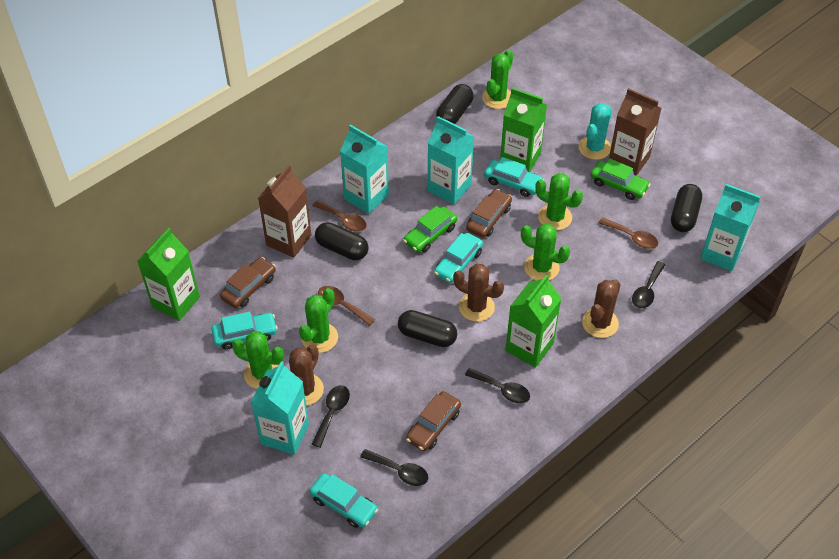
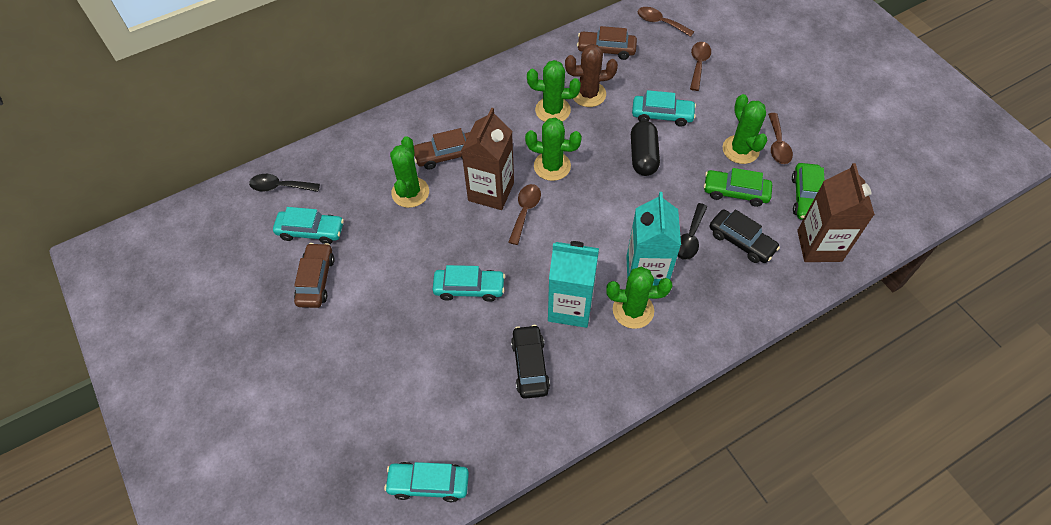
black capsule: 4 -> 1
black car: 0 -> 2
black spoon: 4 -> 2
brown cactus: 3 -> 1
brown spoon: 3 -> 4
green carton: 3 -> 0
turquoise cactus: 1 -> 0
turquoise carton: 4 -> 2

